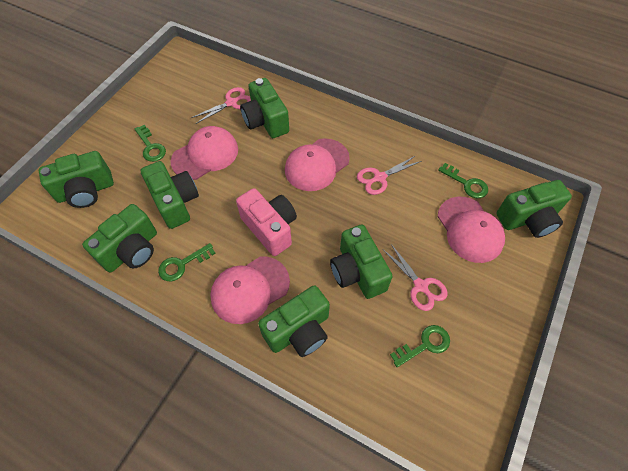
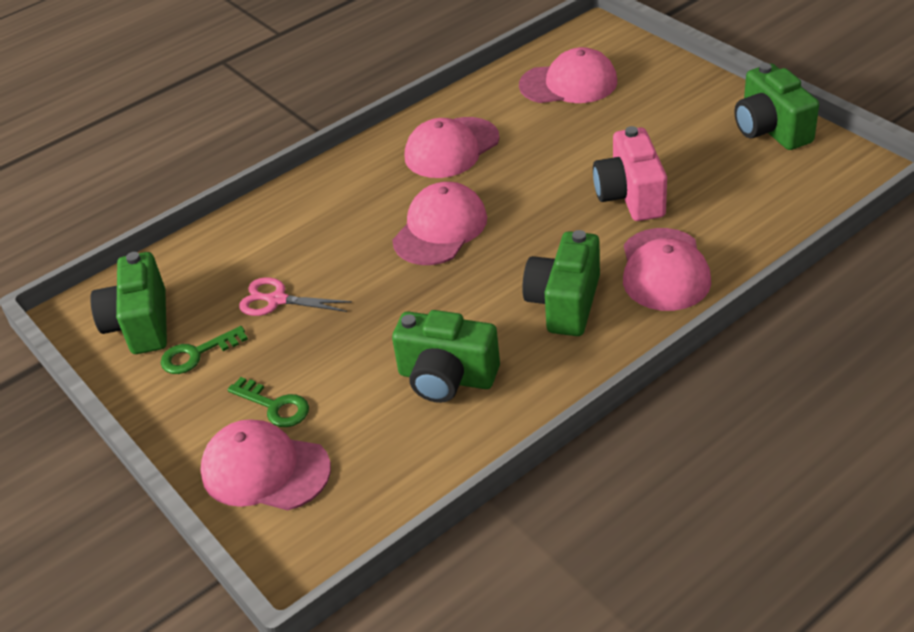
green camera: 7 -> 4
green key: 4 -> 2
pink cap: 4 -> 5
pink scissors: 3 -> 1

